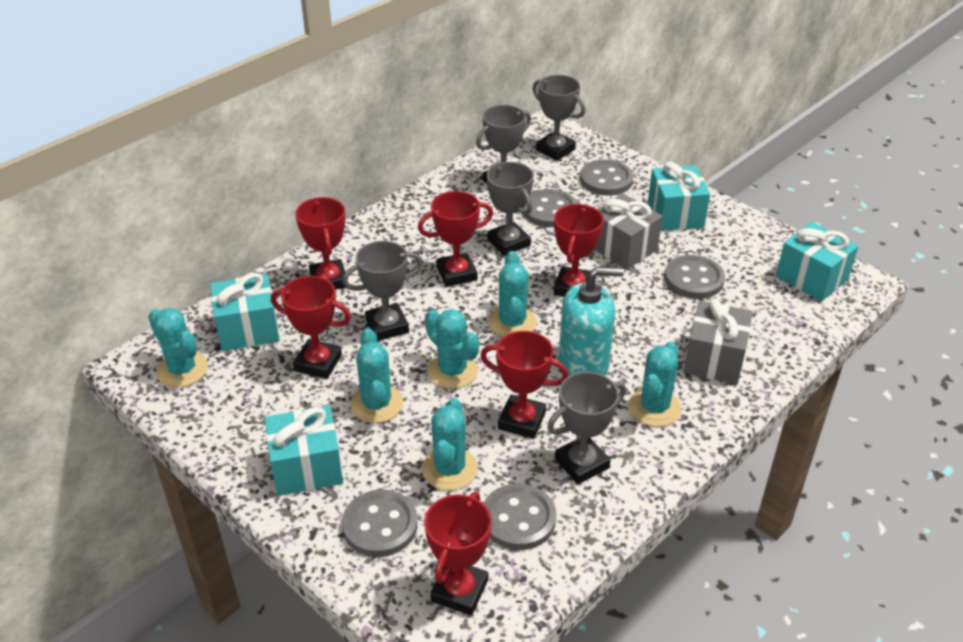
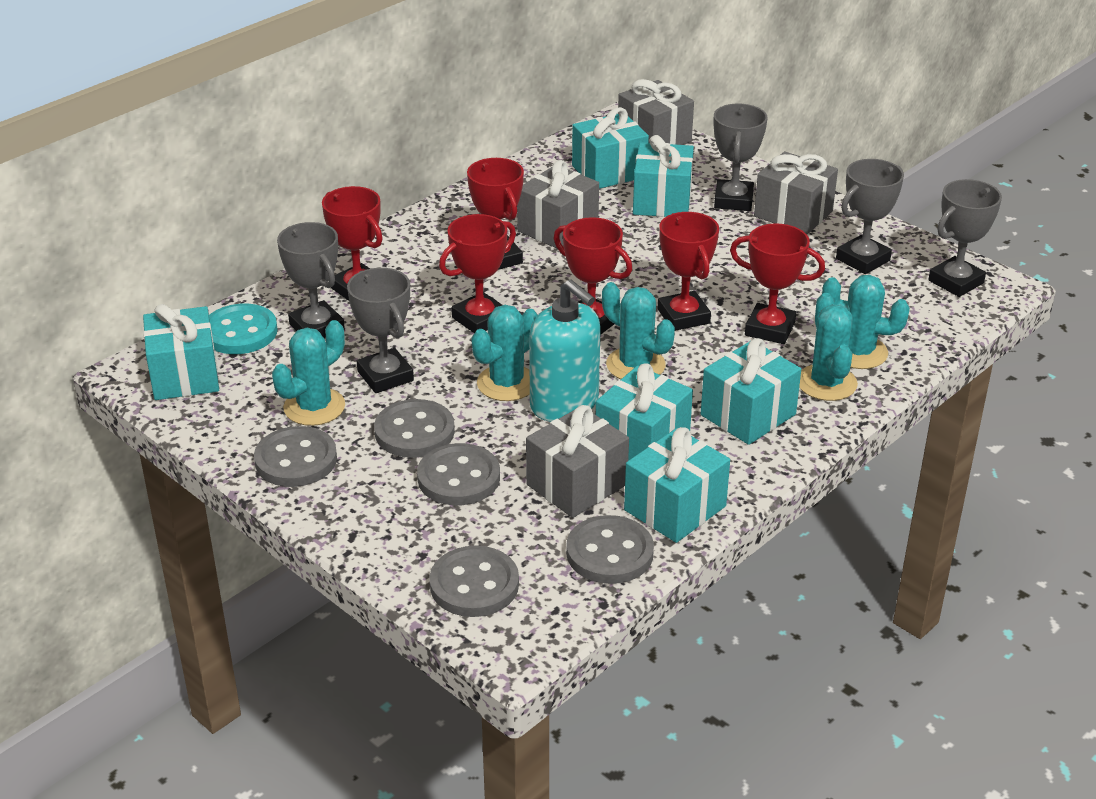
grey gift: 2 -> 4
turquoise button: 0 -> 1
turquoise cactus: 6 -> 5
turquoise gift: 4 -> 6

